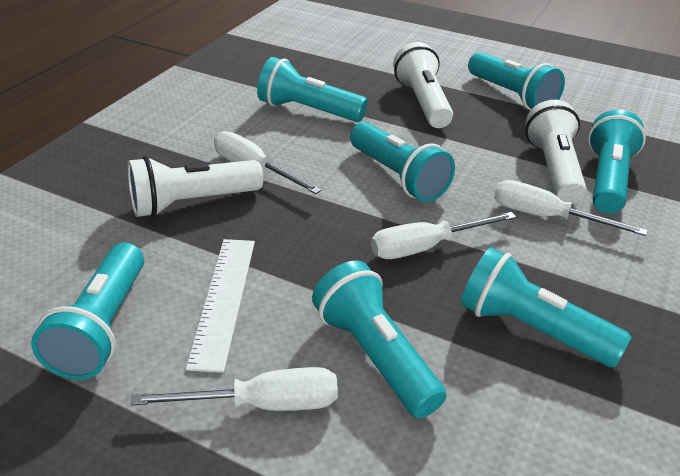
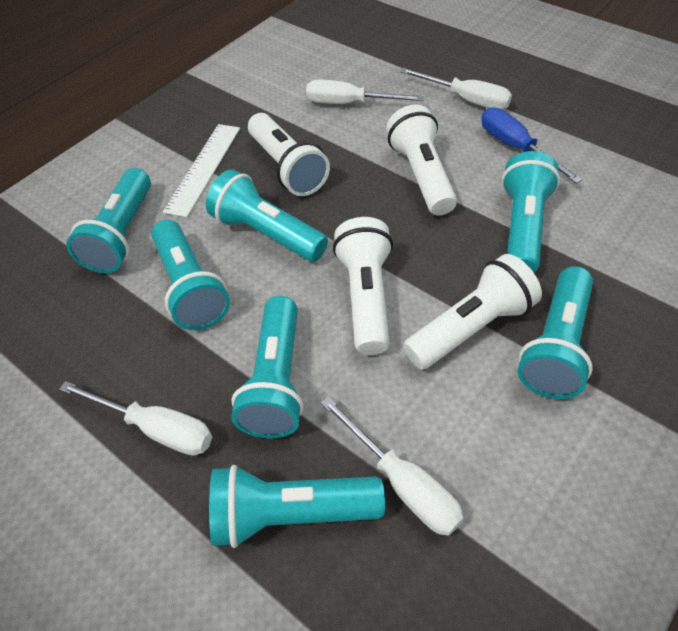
blue screwdriver: 0 -> 1
white flashlight: 3 -> 4

